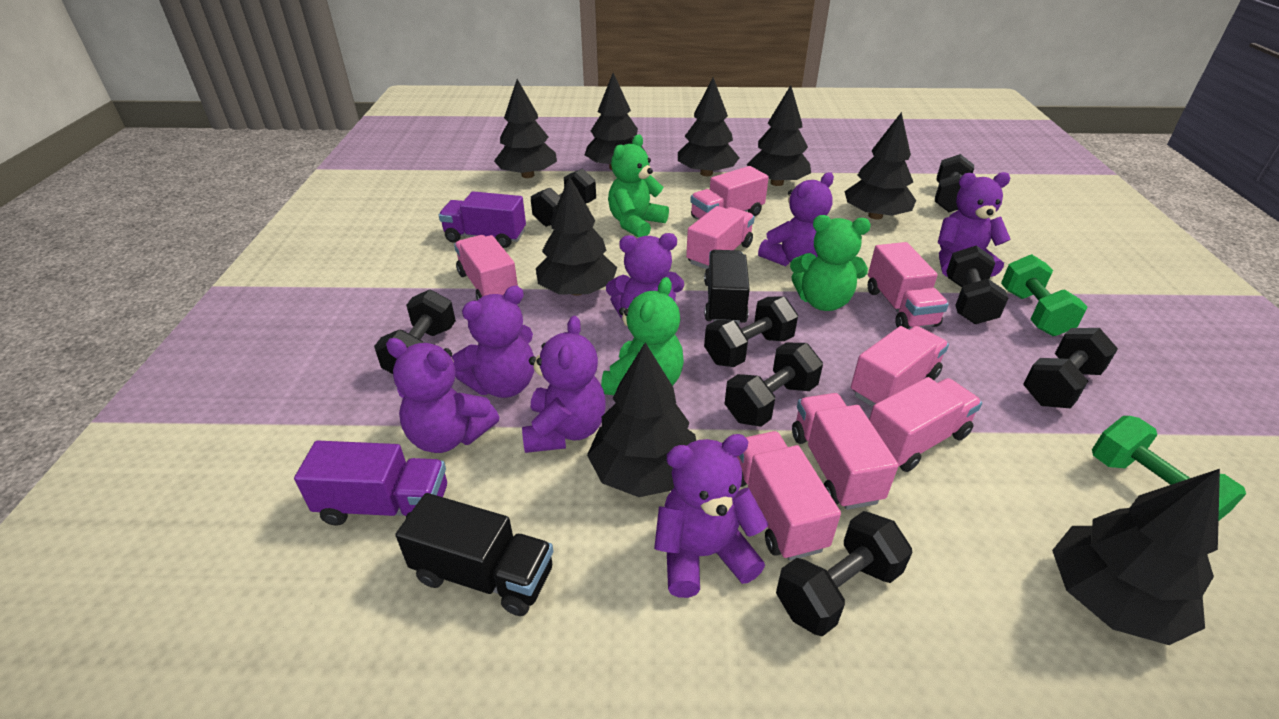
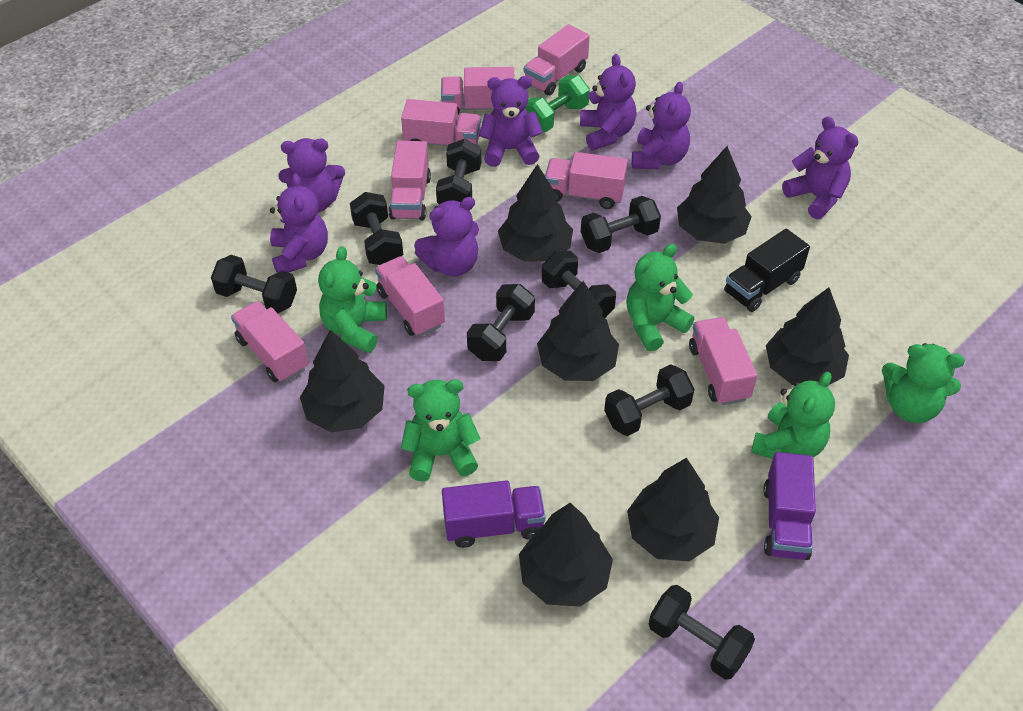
black tree: 8 -> 7
black truck: 2 -> 1
green dumbbell: 2 -> 1
green teddy bear: 3 -> 5

